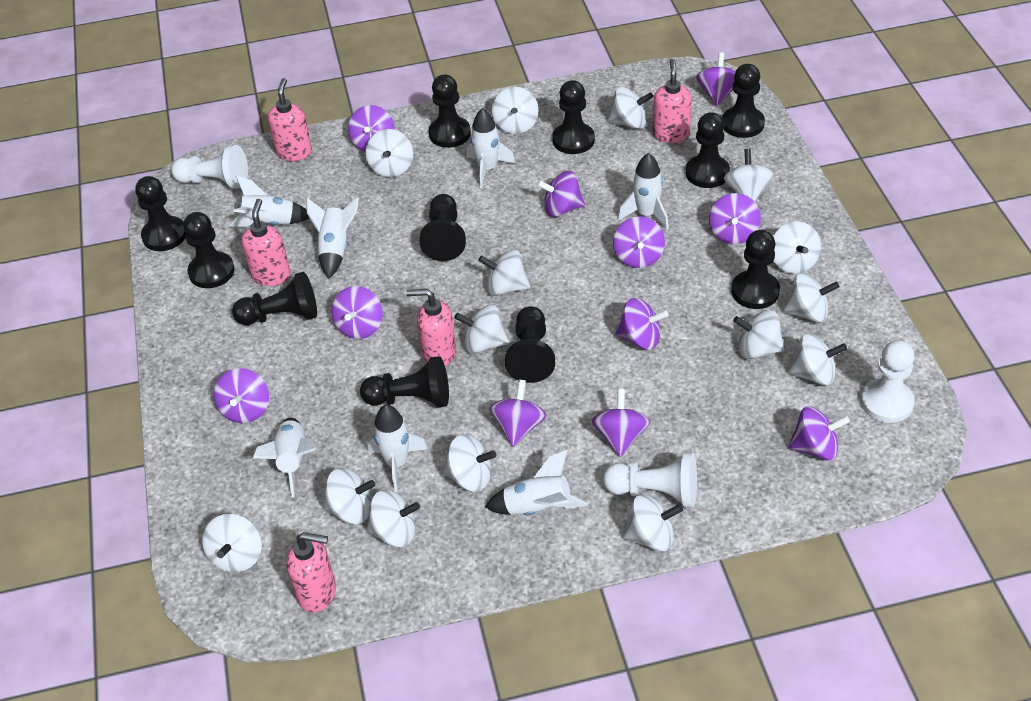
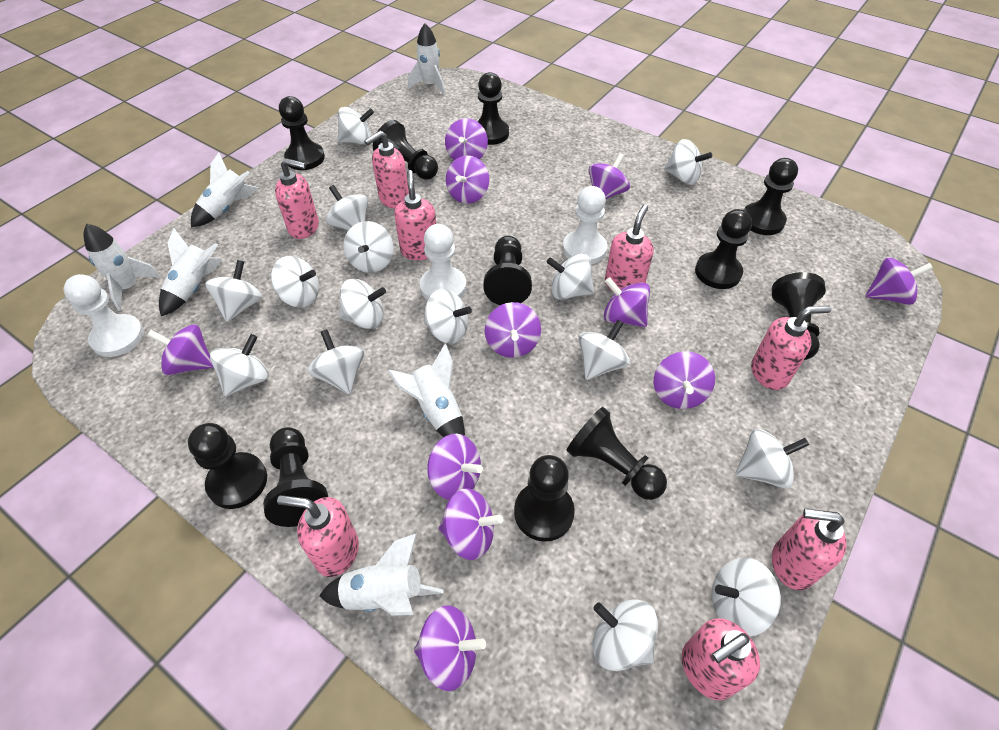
pink soap dispenser: 5 -> 8
white rocket: 7 -> 6

